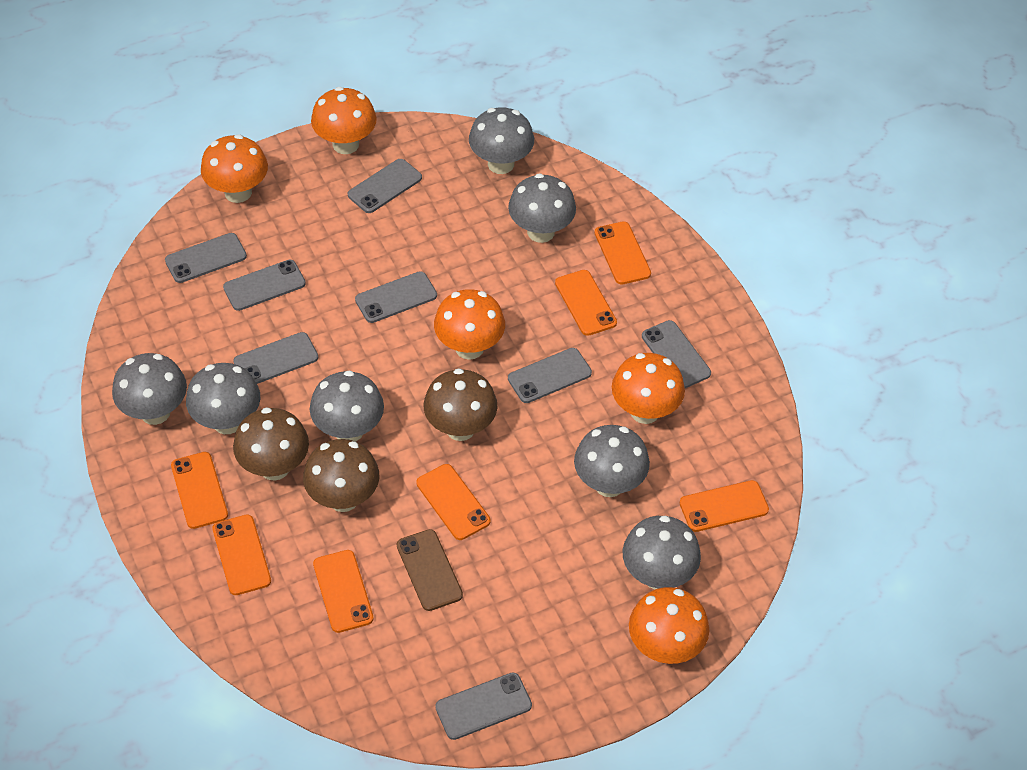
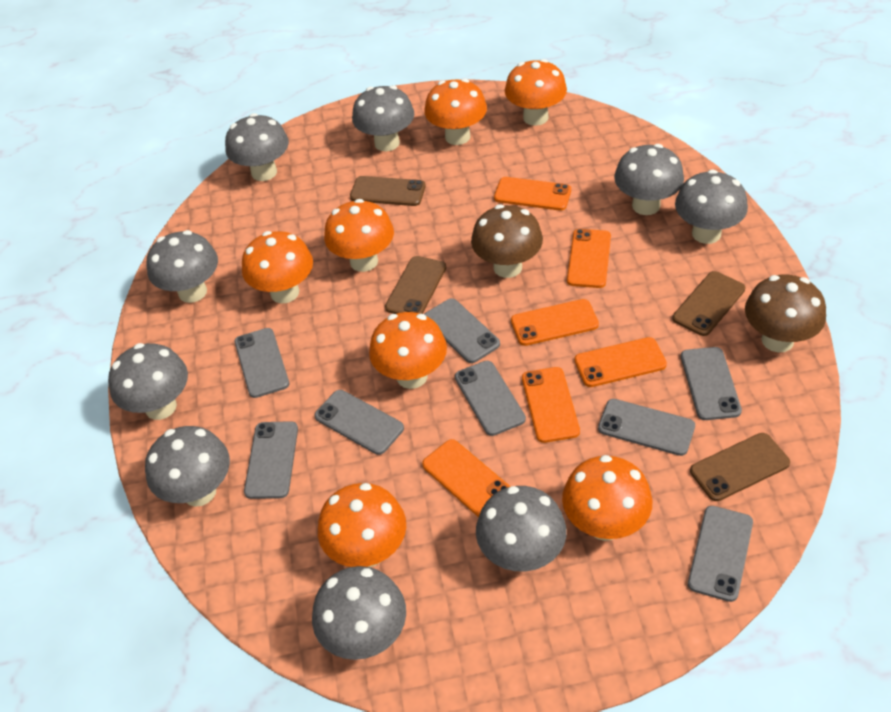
brown mushroom: 3 -> 2
brown phone: 1 -> 4
grey mushroom: 7 -> 9
orange mushroom: 5 -> 7
orange phone: 7 -> 6

